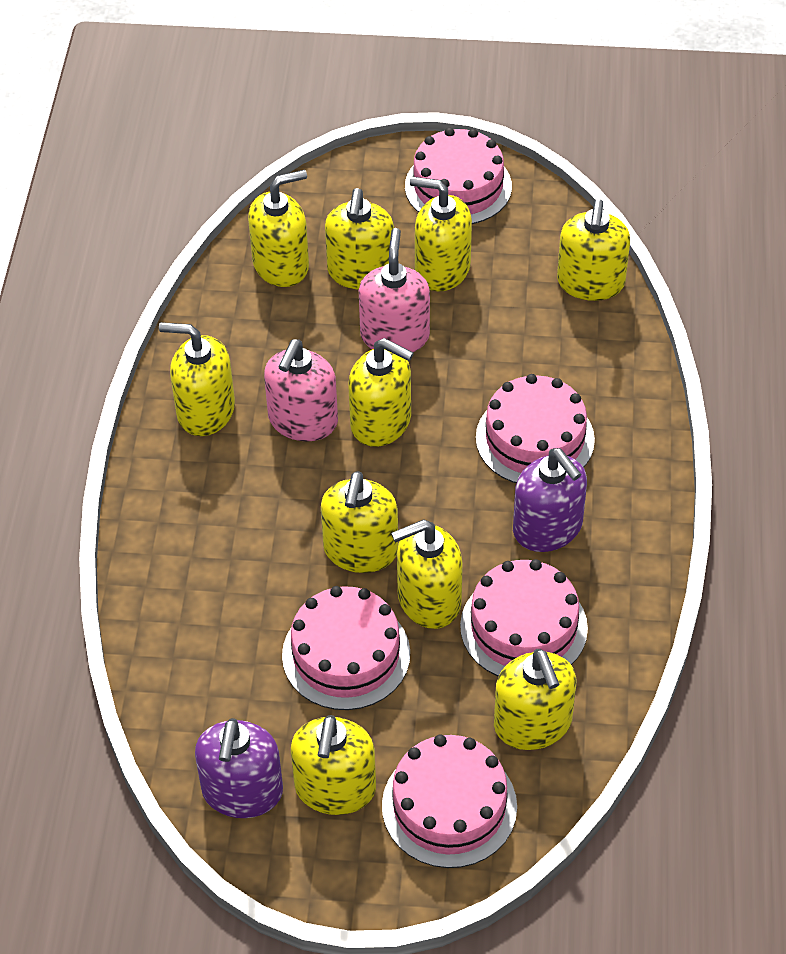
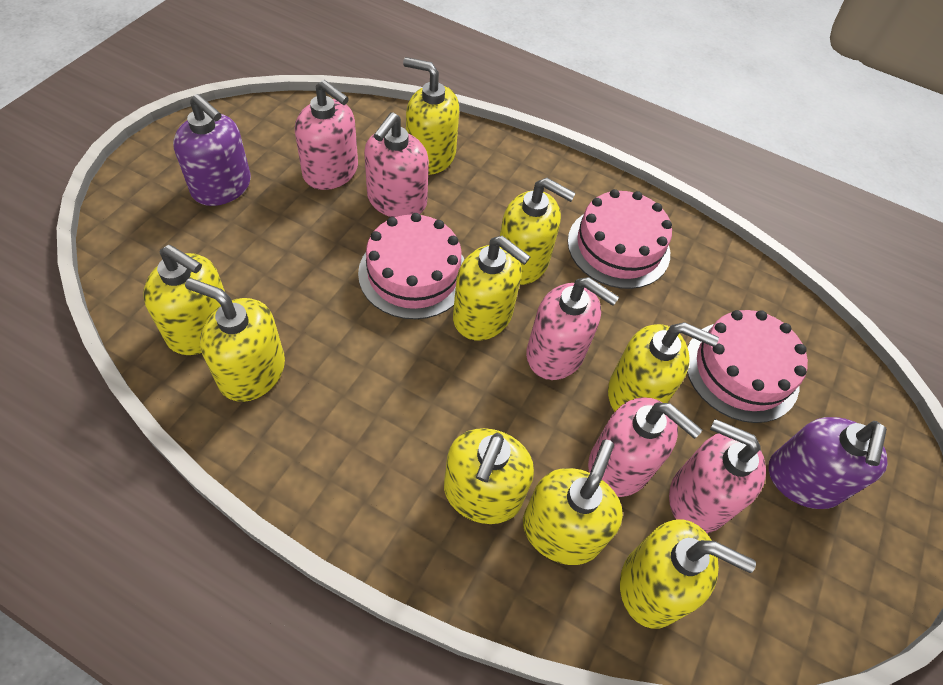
pink cake: 5 -> 3
pink soap dispenser: 2 -> 5
yellow soap dispenser: 10 -> 9

